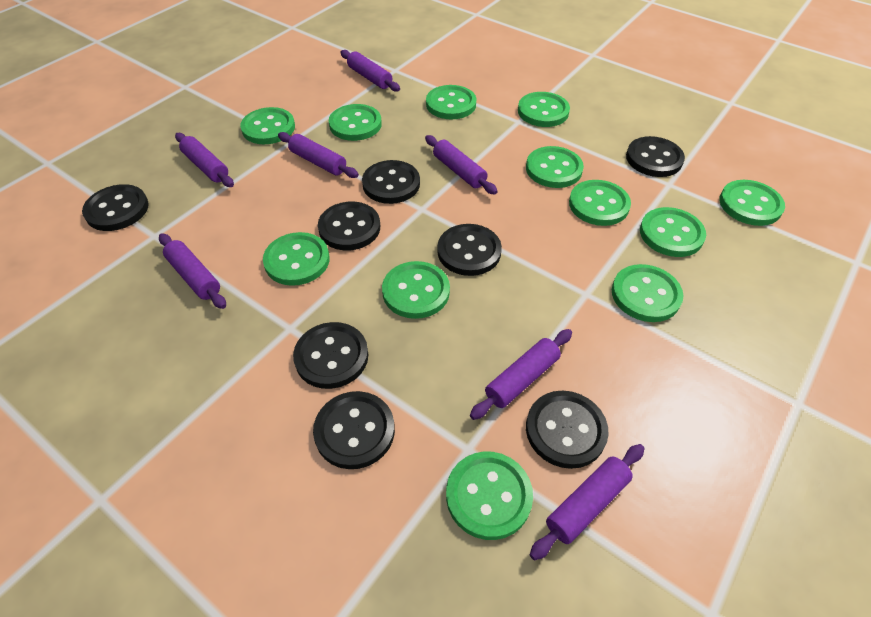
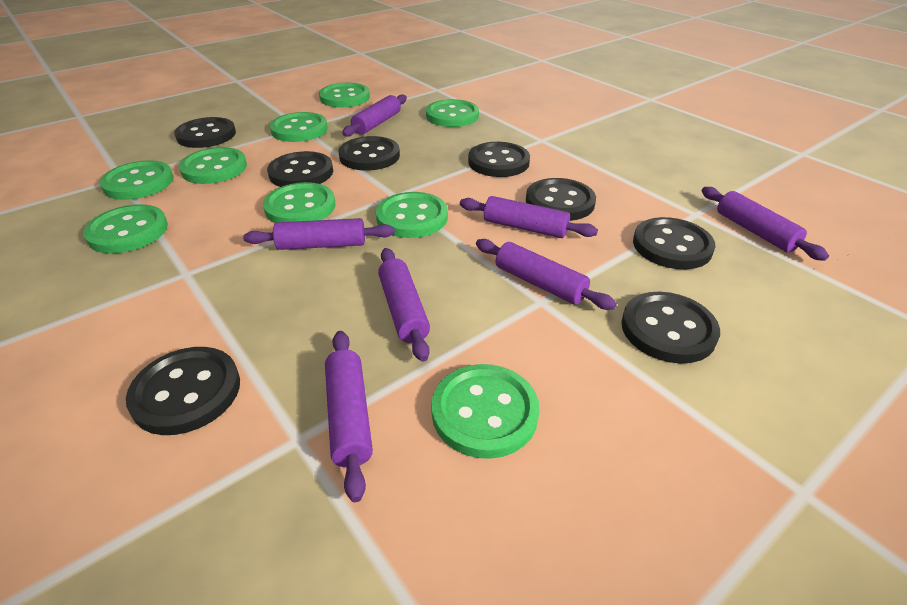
green button: 12 -> 9

